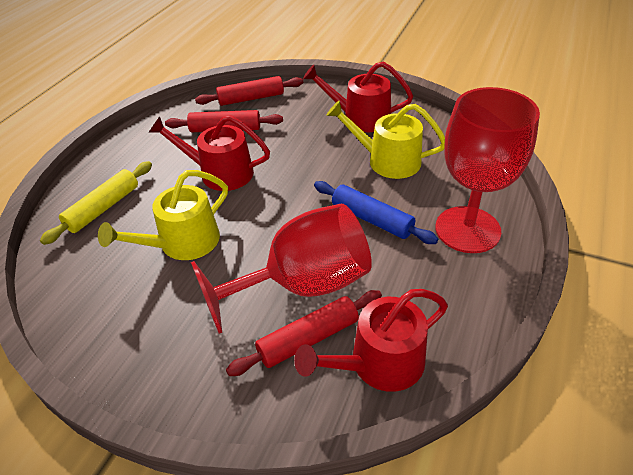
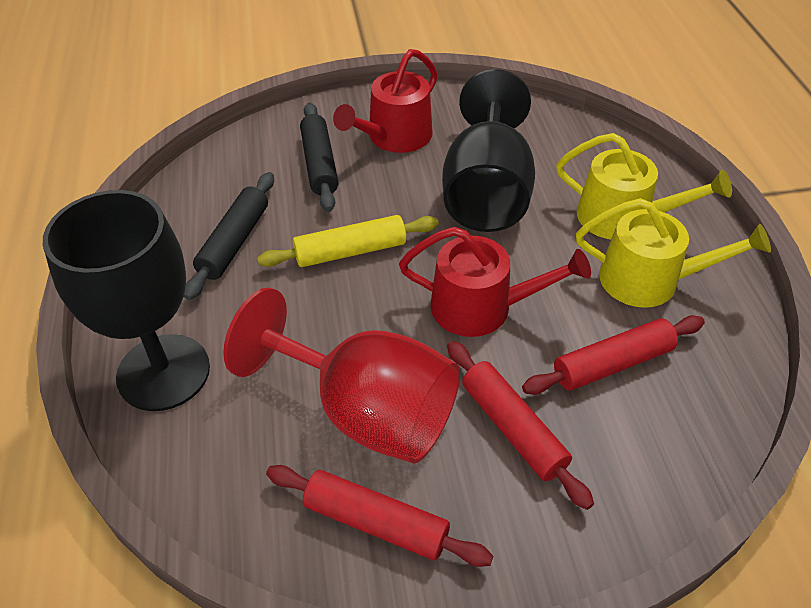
black goblet: 0 -> 2
black rolling pin: 0 -> 2
blue rolling pin: 1 -> 0
red goblet: 2 -> 1
red watering can: 3 -> 2

